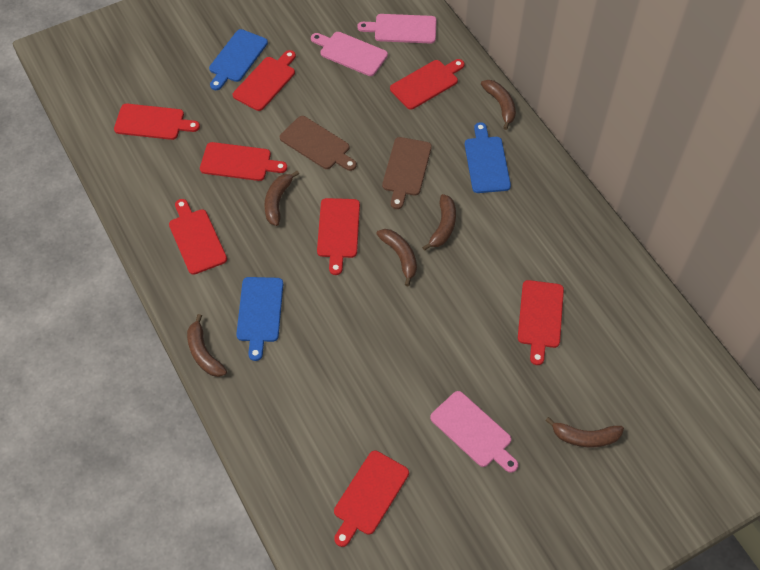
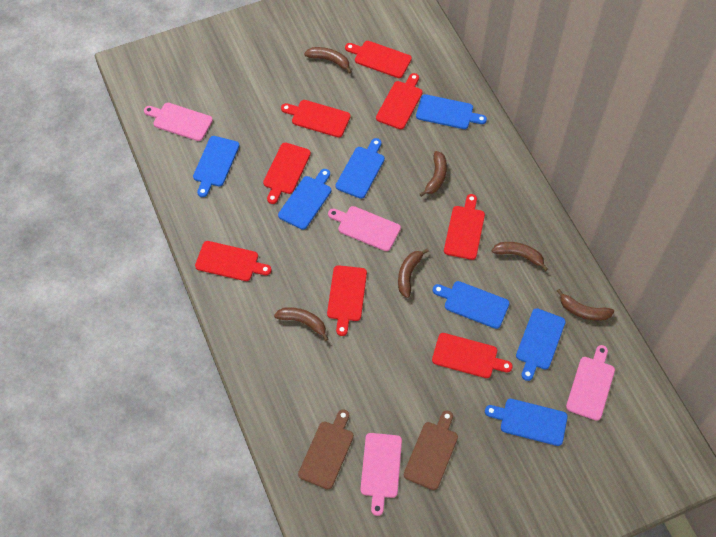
blue cutting board: 3 -> 7
pink cutting board: 3 -> 4

